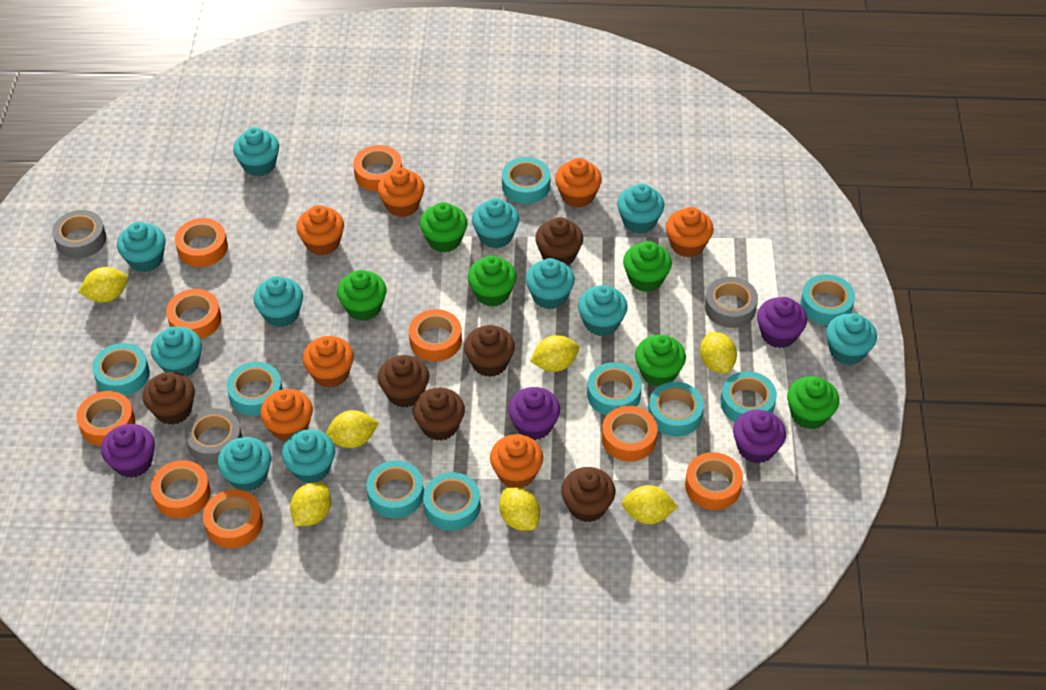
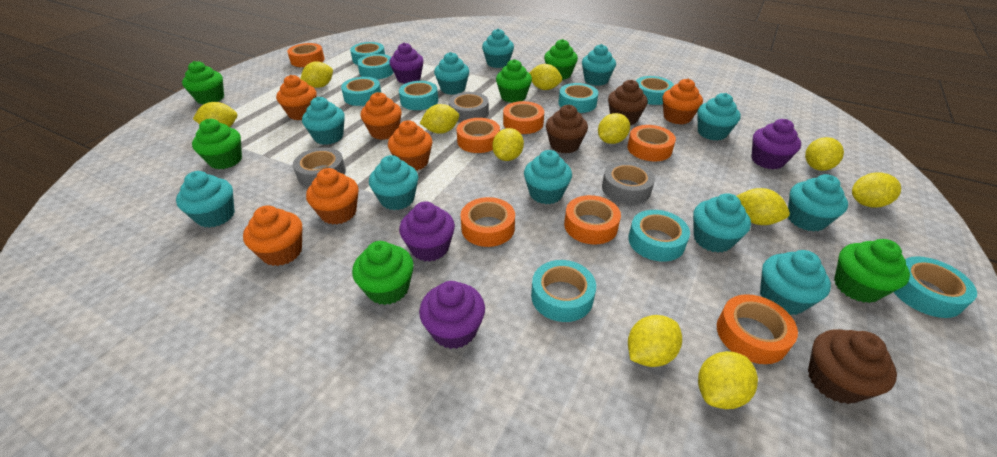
brown cupcake: 6 -> 3
orange cupcake: 7 -> 6
orange tape: 9 -> 7
yellow lemon: 7 -> 11

